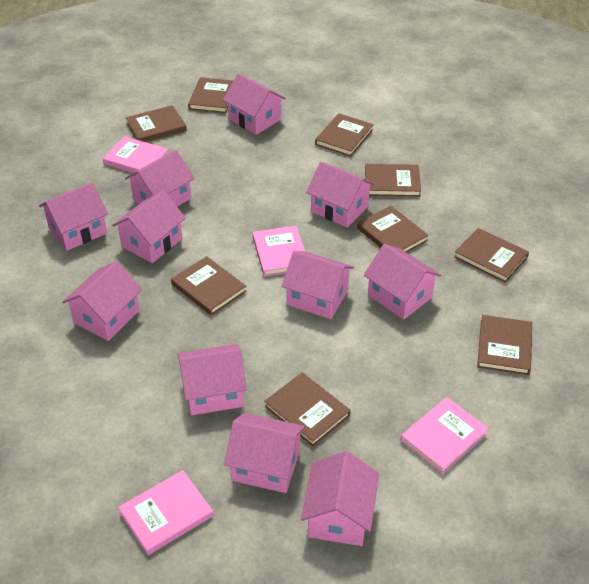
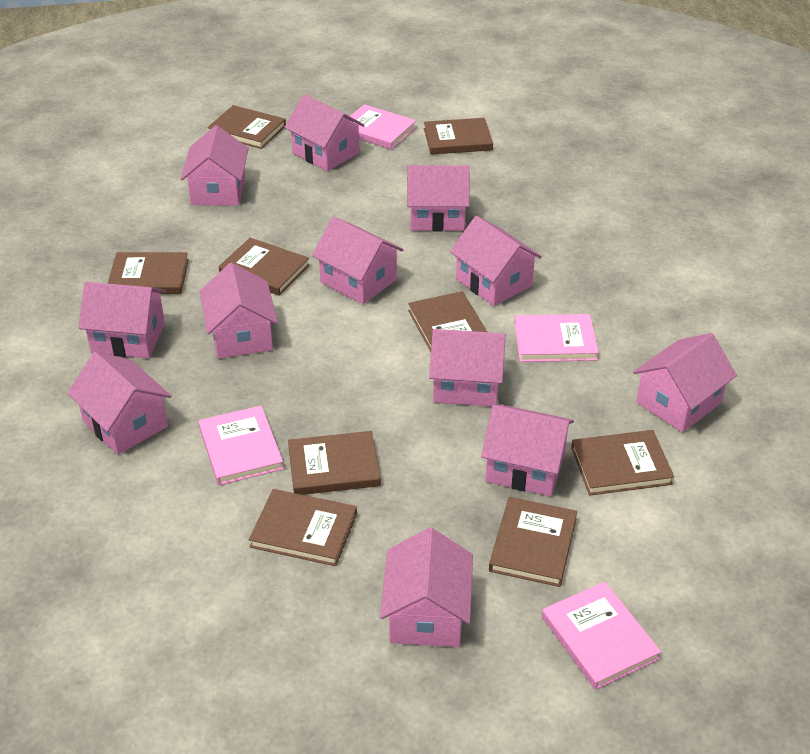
pink house: 11 -> 12

